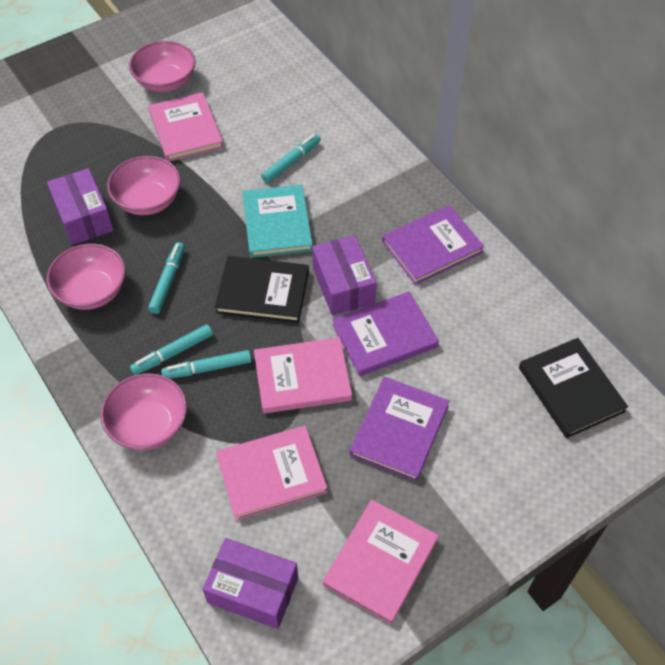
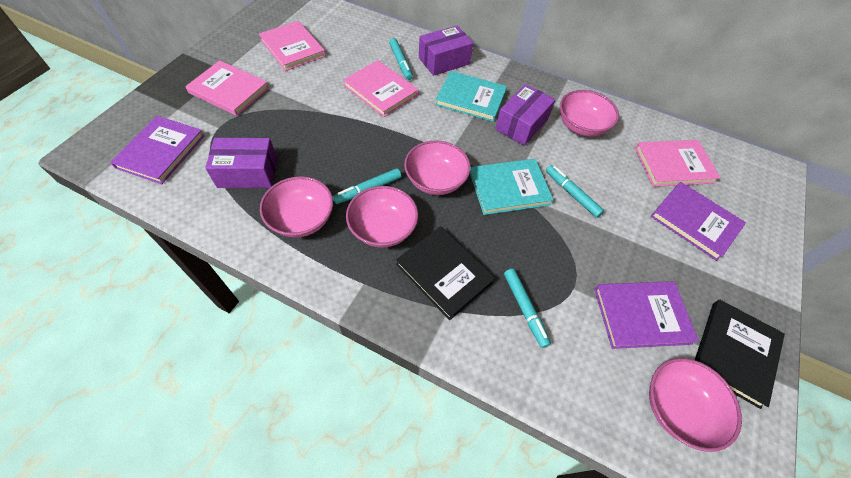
pink bowl: 4 -> 5
turquoise book: 1 -> 2

